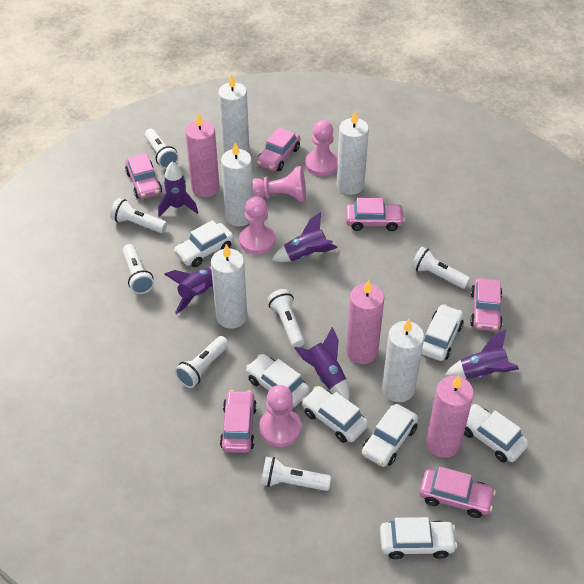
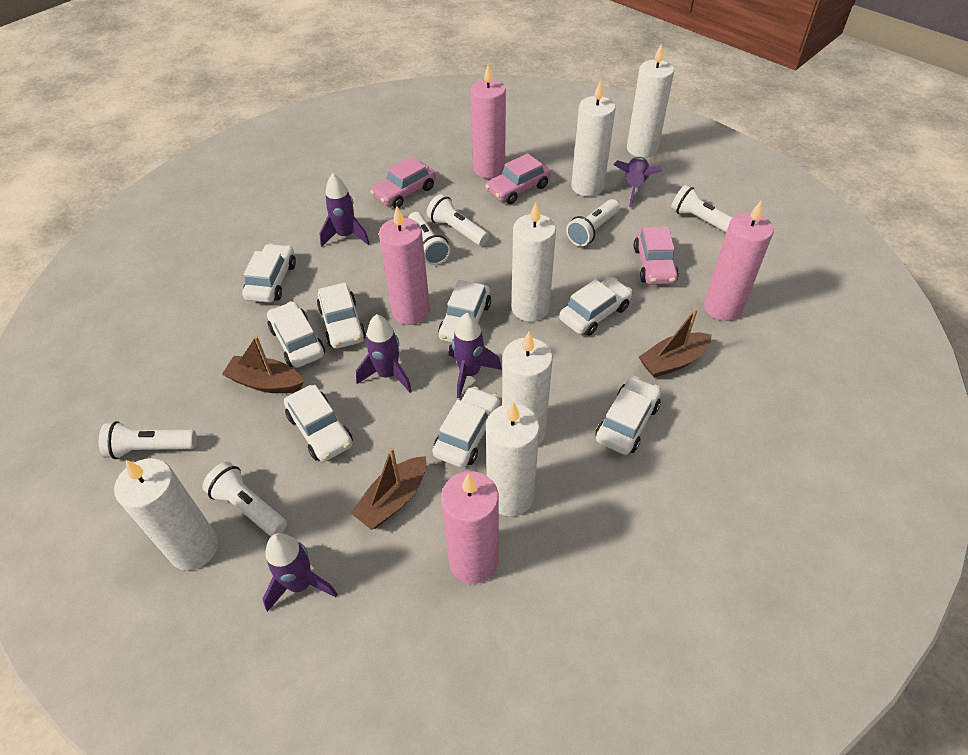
brown boat: 0 -> 3
pink candle: 3 -> 4
pink car: 6 -> 3
pink pawn: 4 -> 0
white candle: 5 -> 6
white car: 7 -> 8
white flashlight: 7 -> 6

